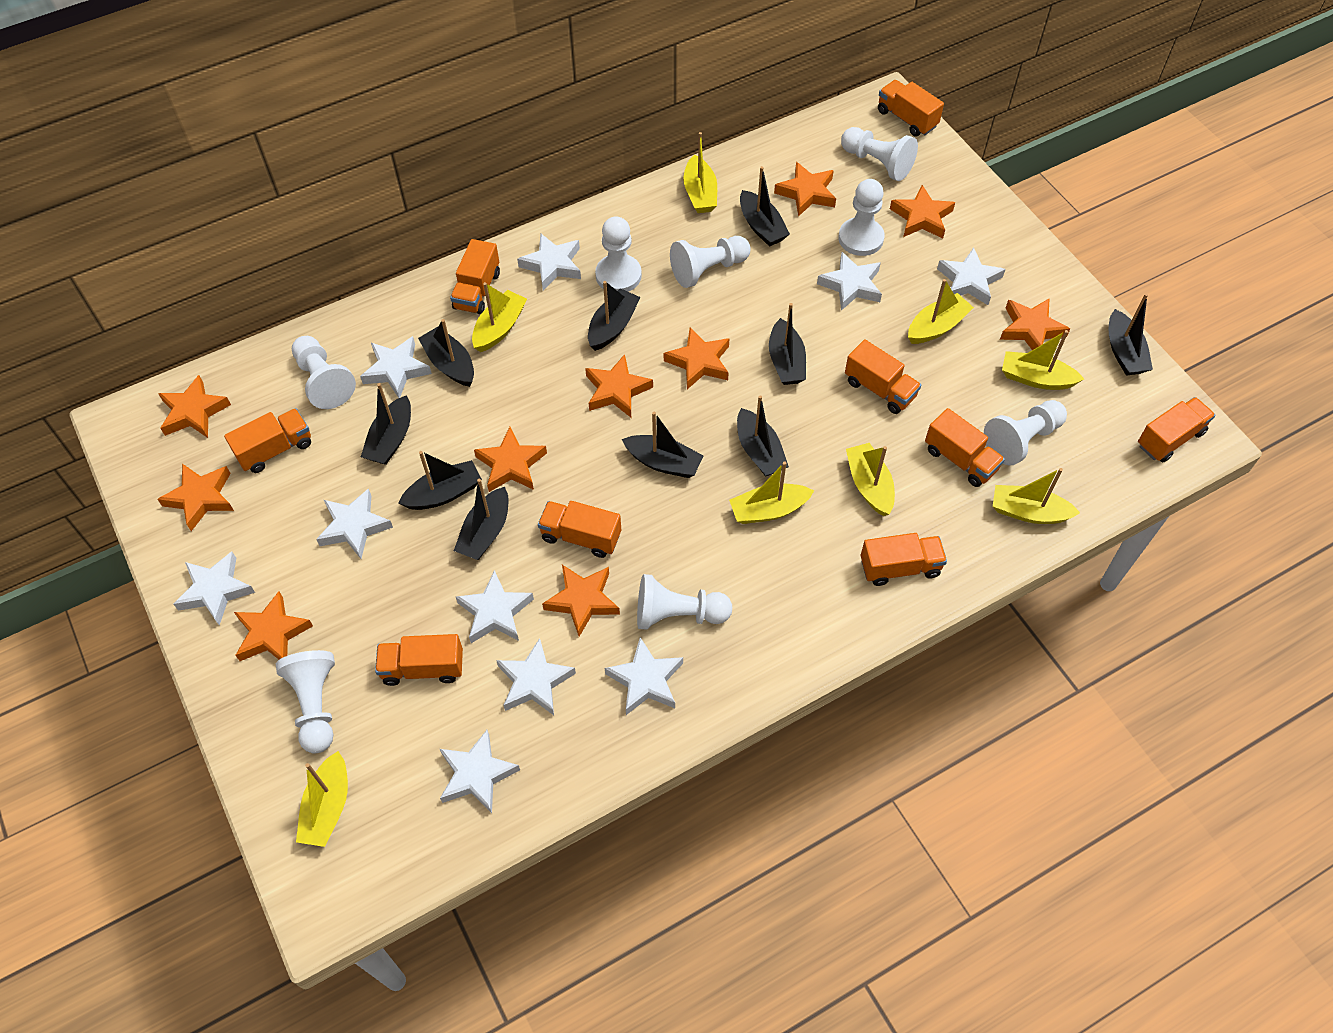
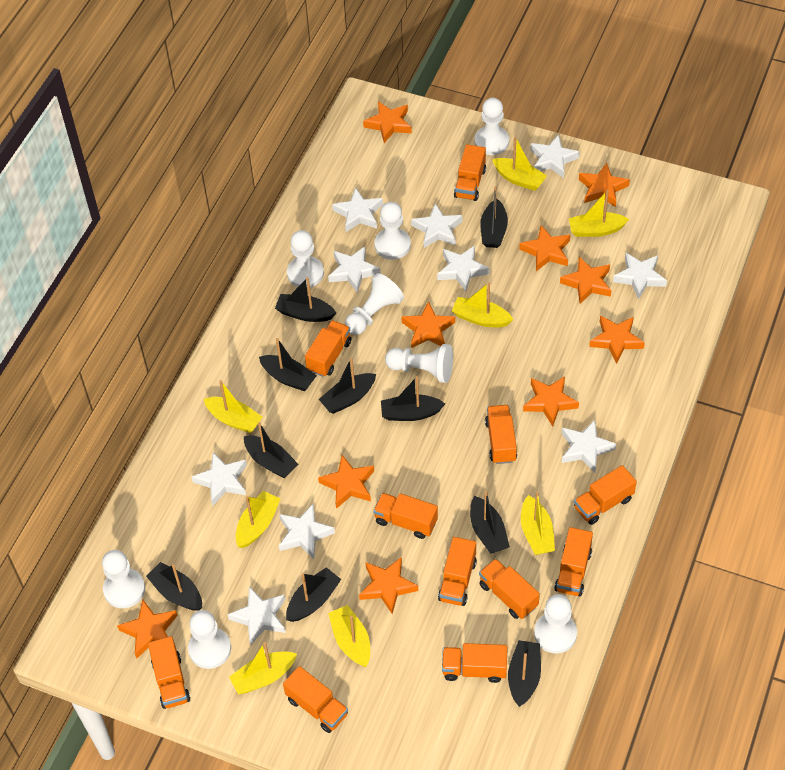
orange truck: 9 -> 11

